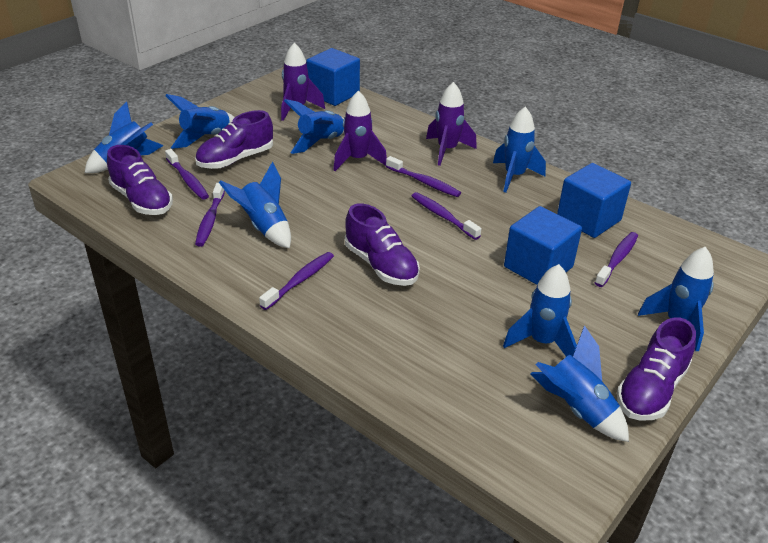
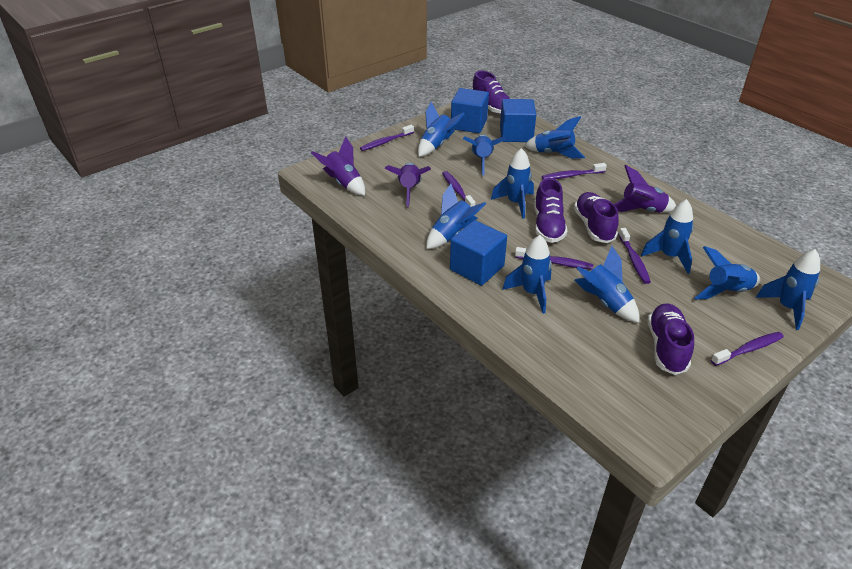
blue rocket: 8 -> 10

